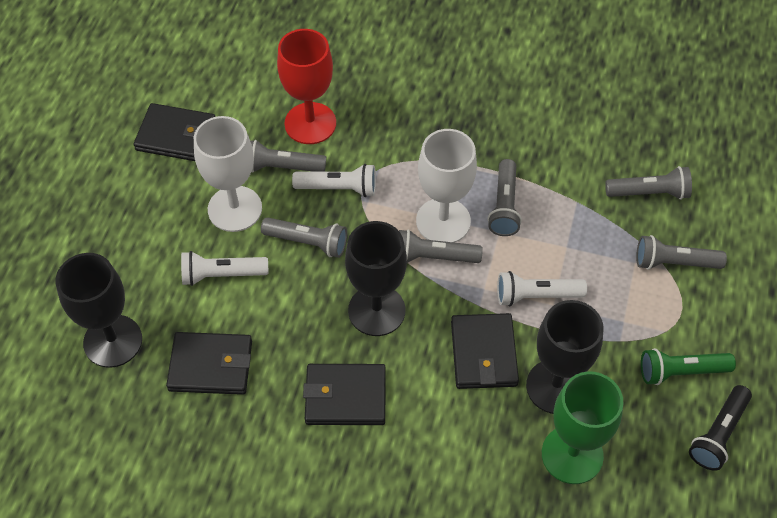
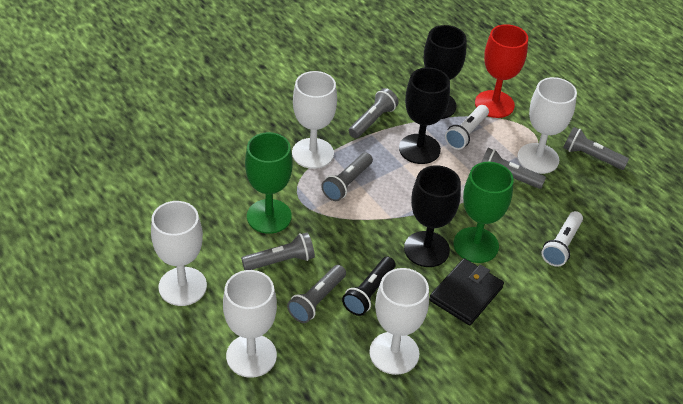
black wallet: 4 -> 1
green flashlight: 1 -> 0
green goblet: 1 -> 2
white flashlight: 3 -> 2
white goblet: 2 -> 5

